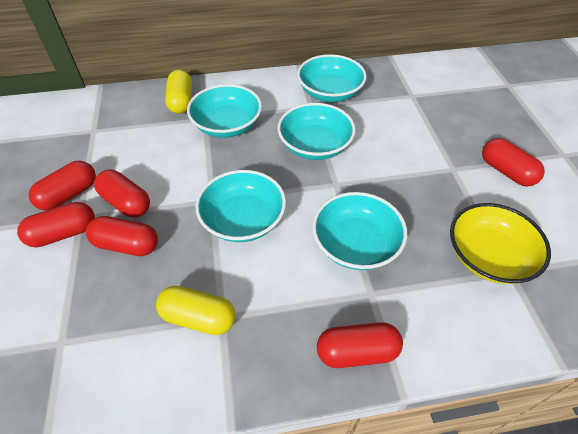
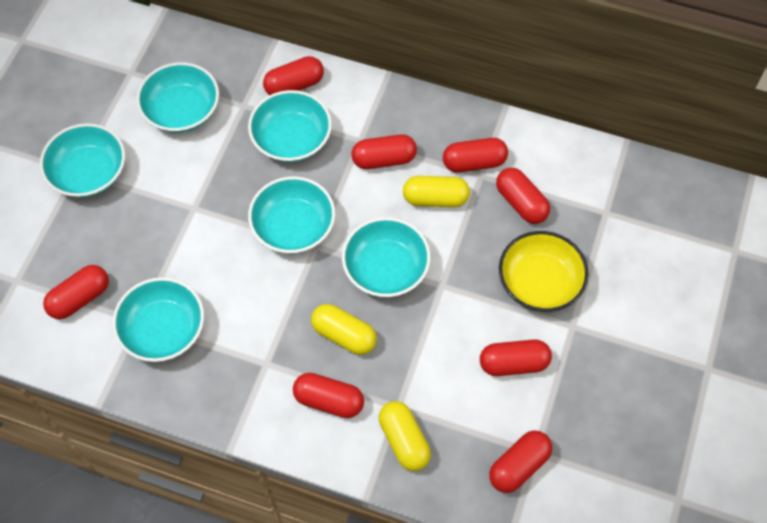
red capsule: 6 -> 8
turquoise bowl: 5 -> 6
yellow capsule: 2 -> 3

